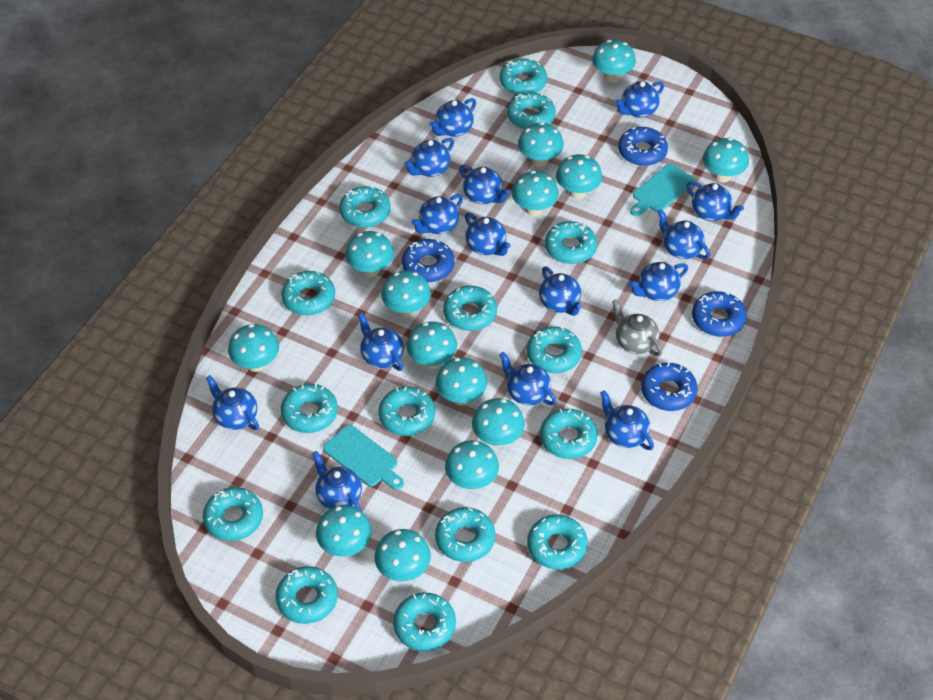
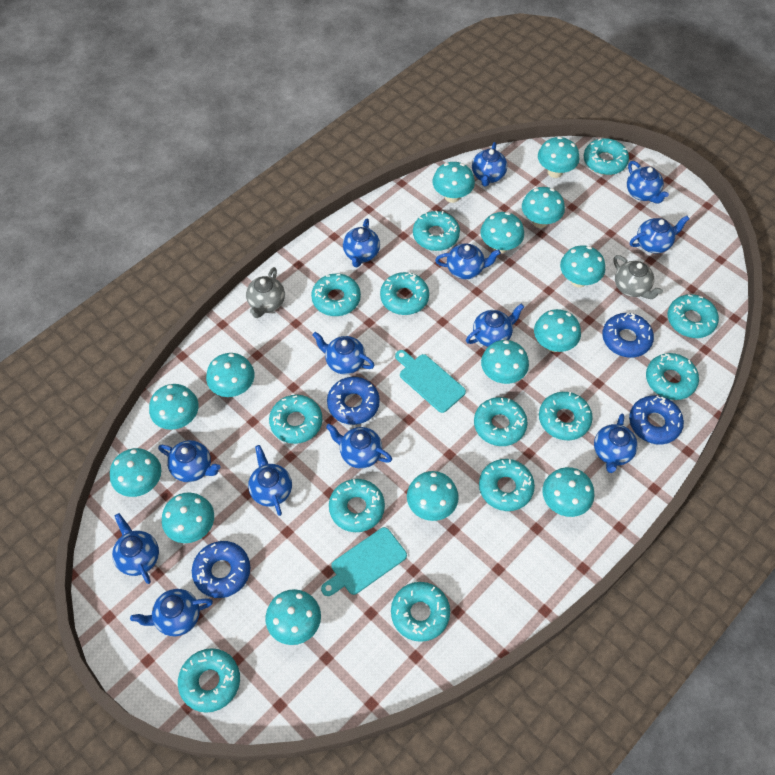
blue teapot: 15 -> 13
grey teapot: 1 -> 2
turquoise donut: 15 -> 13

